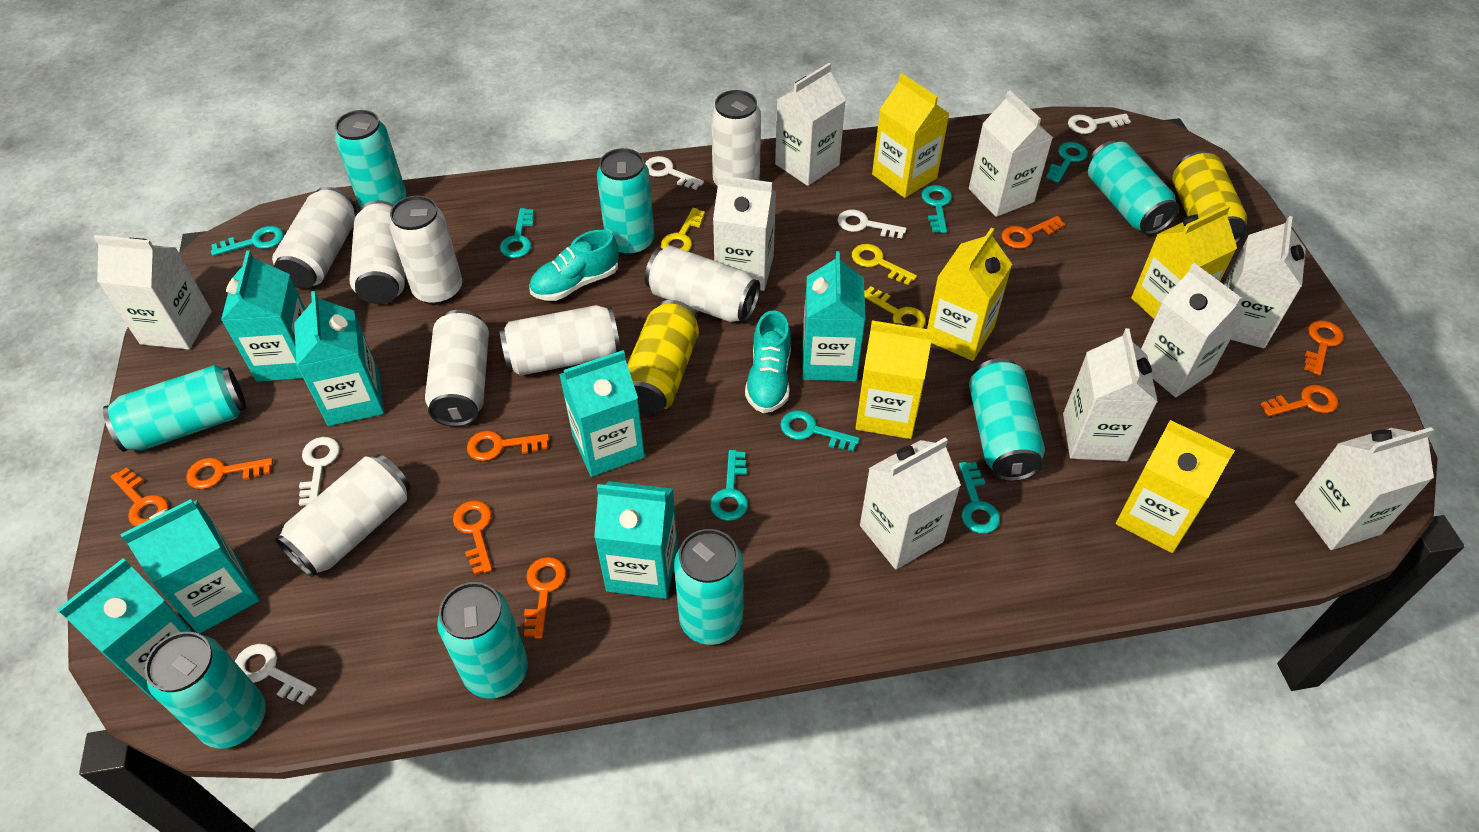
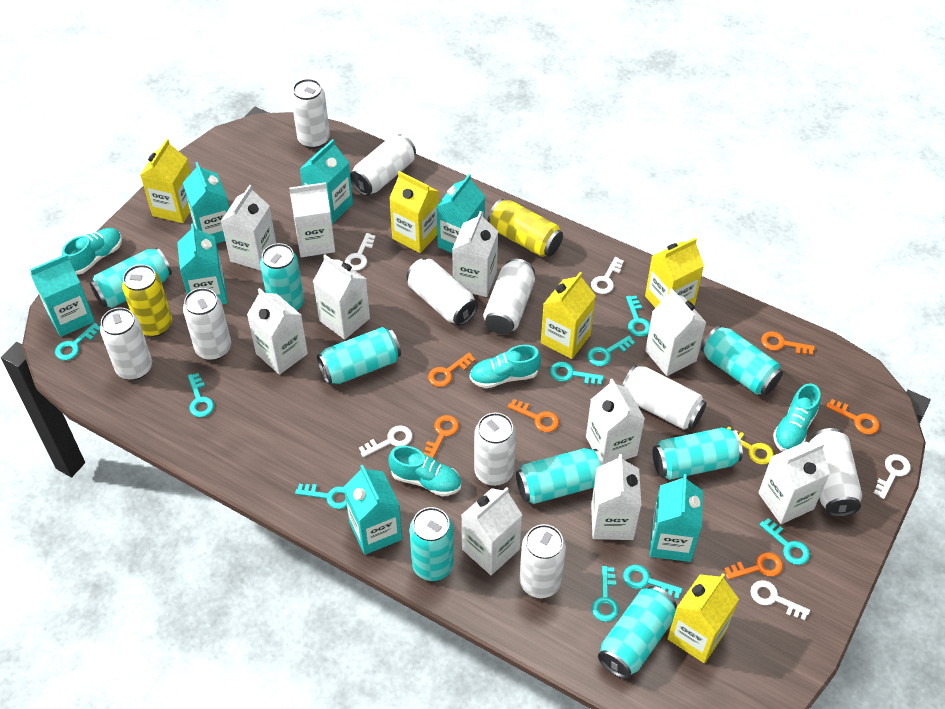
orange key: 8 -> 6
turquoise key: 7 -> 9
turquoise shoe: 2 -> 4
white can: 8 -> 10
white carton: 9 -> 10
yellow key: 3 -> 1

